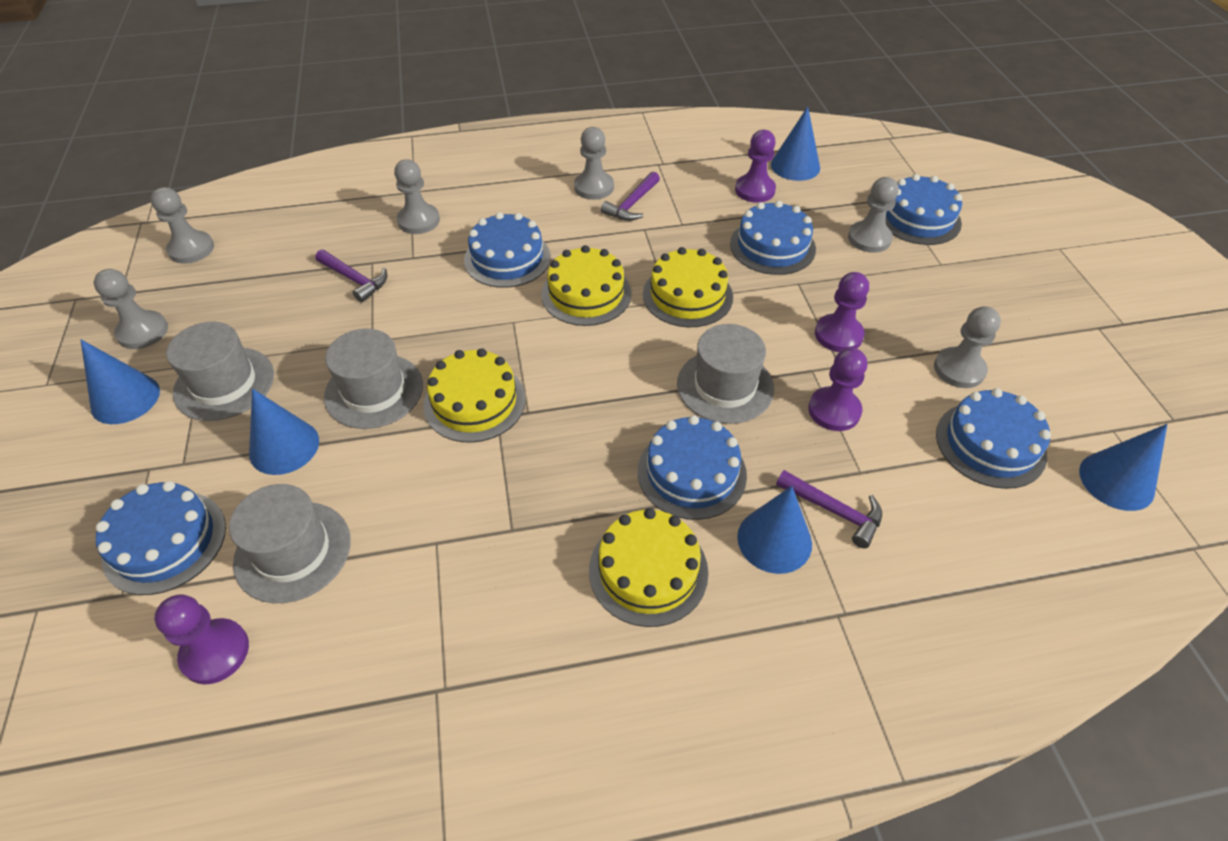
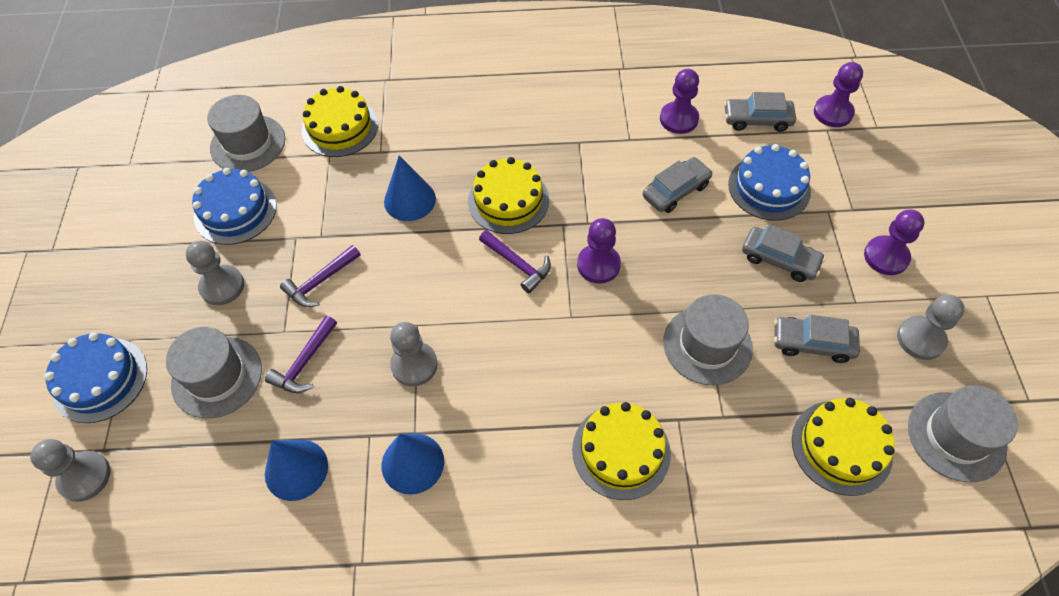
blue cake: 6 -> 3
blue cone: 5 -> 3
grey car: 0 -> 4
grey pawn: 6 -> 4

